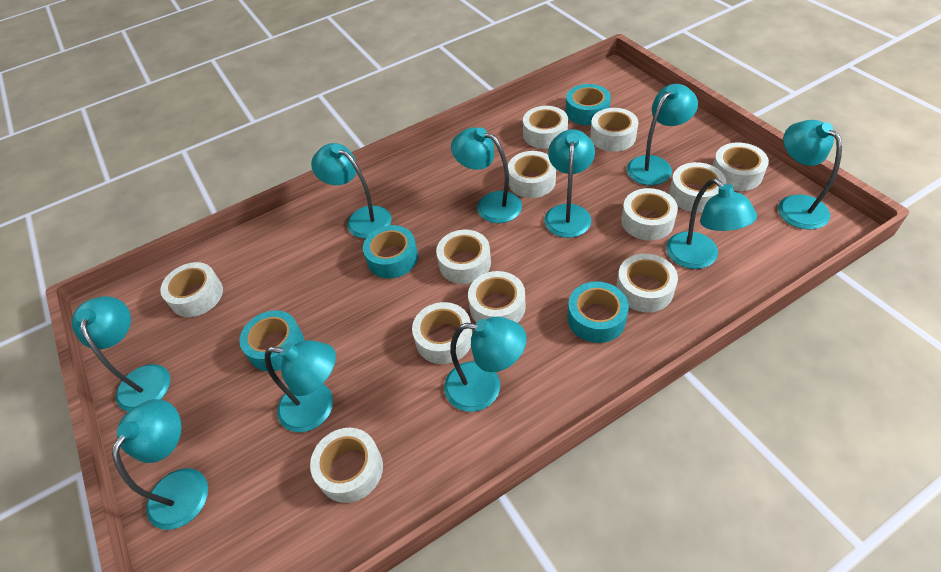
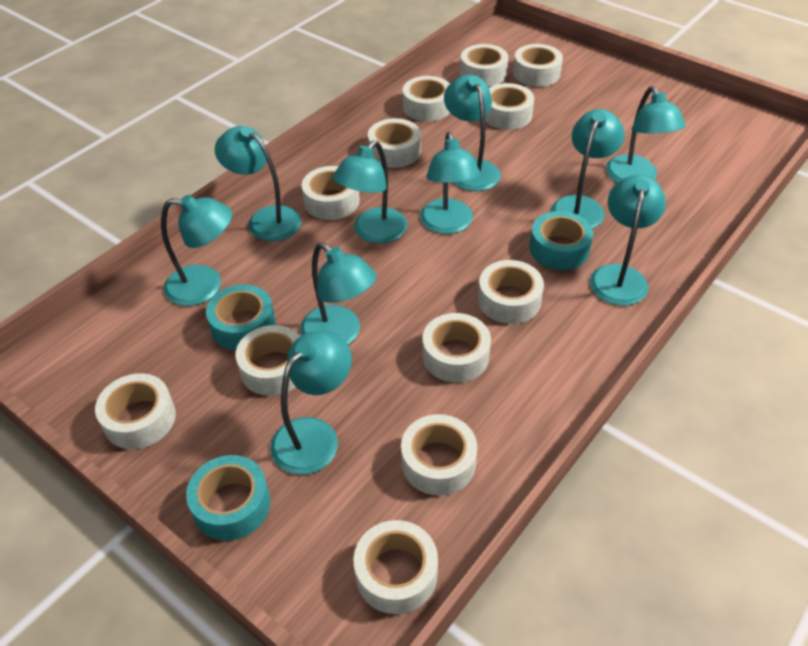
turquoise tape: 4 -> 3

